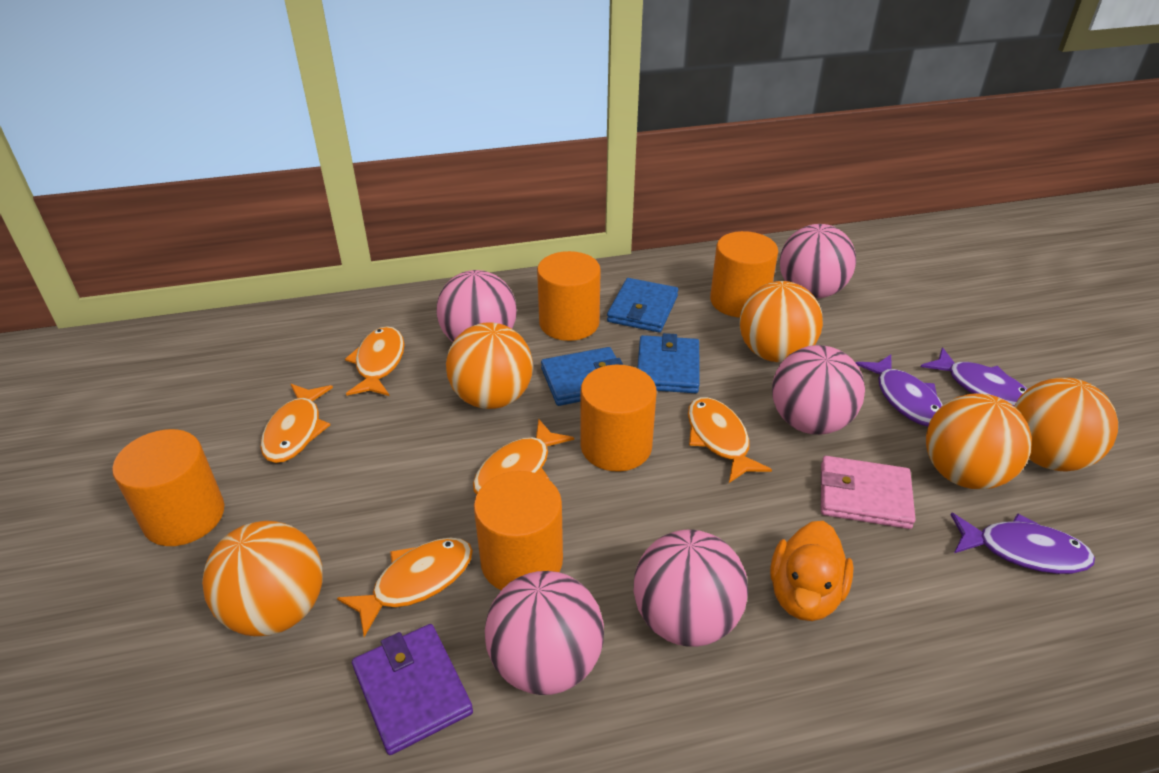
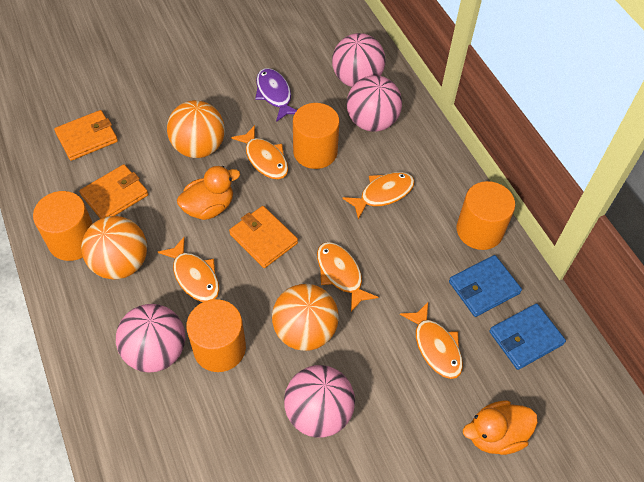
blue wallet: 3 -> 2
orange ball: 5 -> 3
orange cylinder: 5 -> 4
orange duck: 1 -> 2
orange wallet: 0 -> 3
pink ball: 5 -> 4
pink wallet: 1 -> 0
purple fish: 3 -> 1
purple wallet: 1 -> 0

